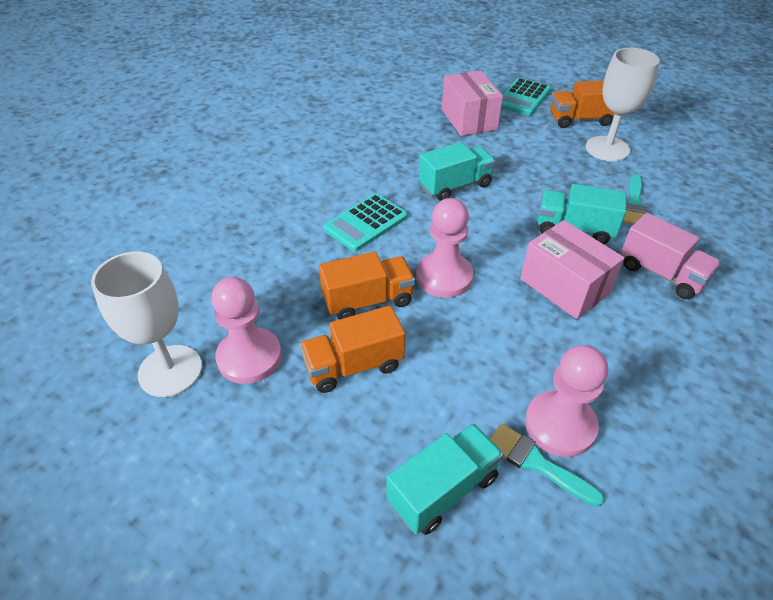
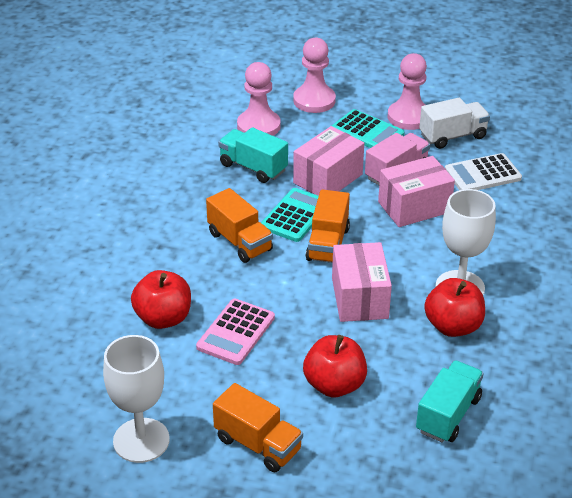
pink box: 2 -> 3
pink calculator: 0 -> 1
red apple: 0 -> 3
turquoise brush: 2 -> 0
turquoise truck: 3 -> 2
white calculator: 0 -> 1
white truck: 0 -> 1

